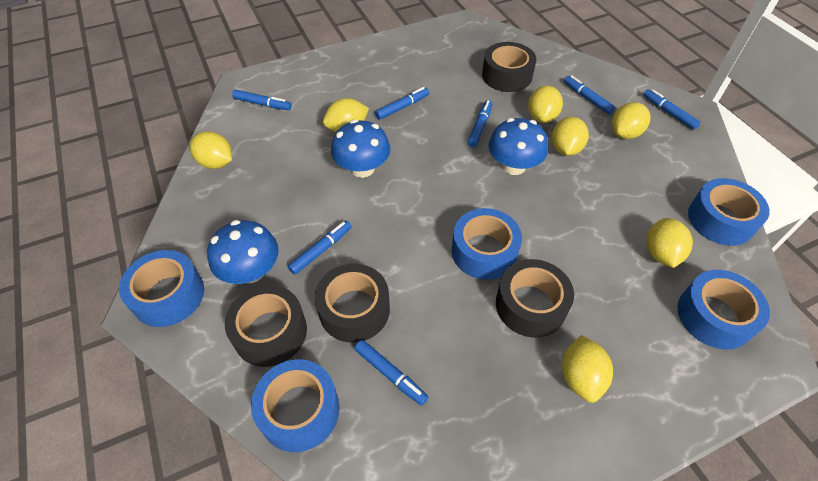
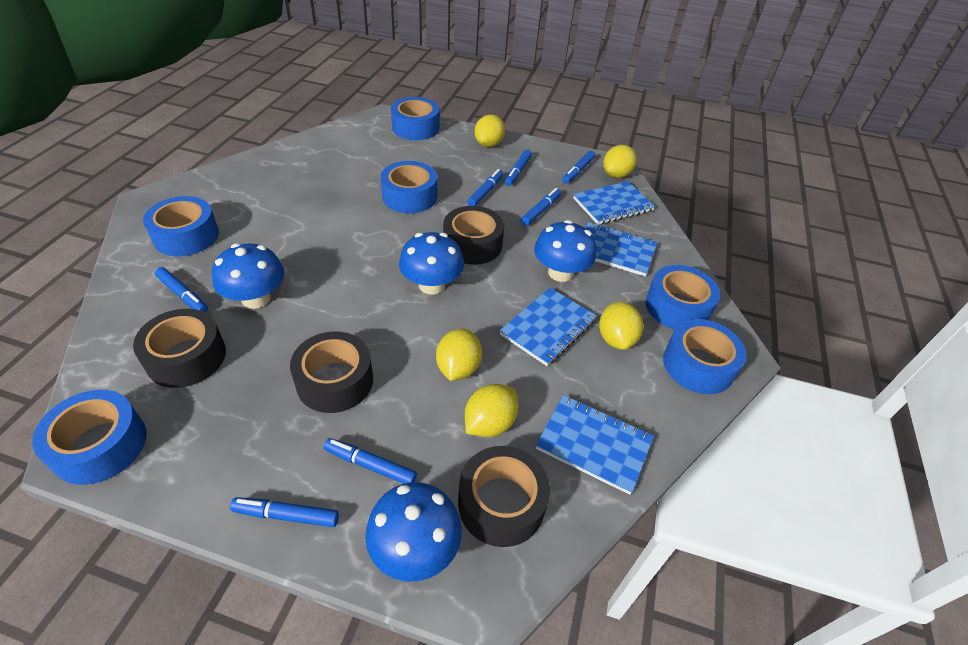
blue mushroom: 3 -> 4
blue notebook: 0 -> 4
blue tape: 5 -> 6
yellow lemon: 7 -> 5

